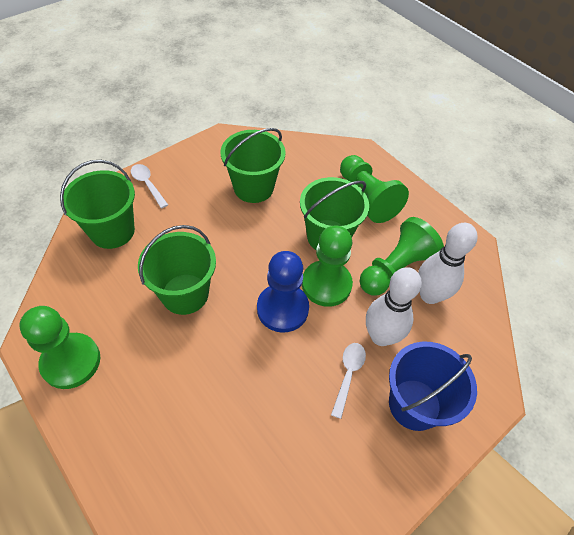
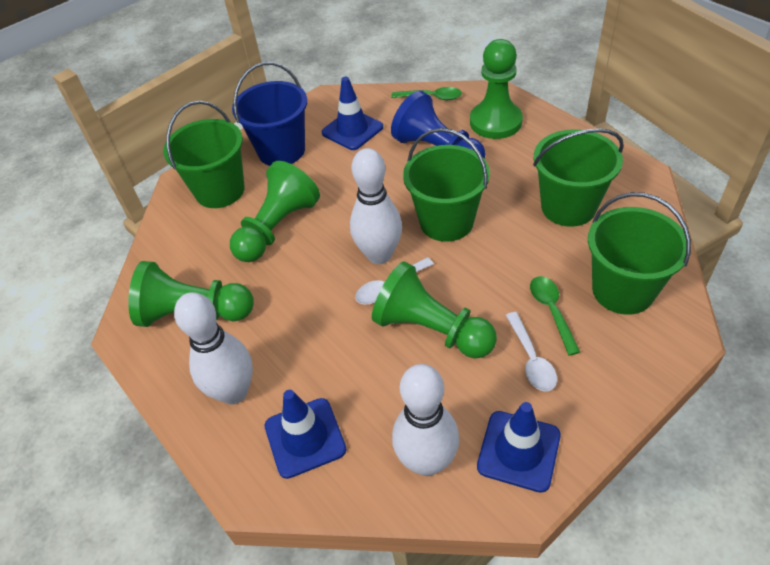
blue traffic cone: 0 -> 3
green spoon: 0 -> 2
white bowling pin: 2 -> 3

